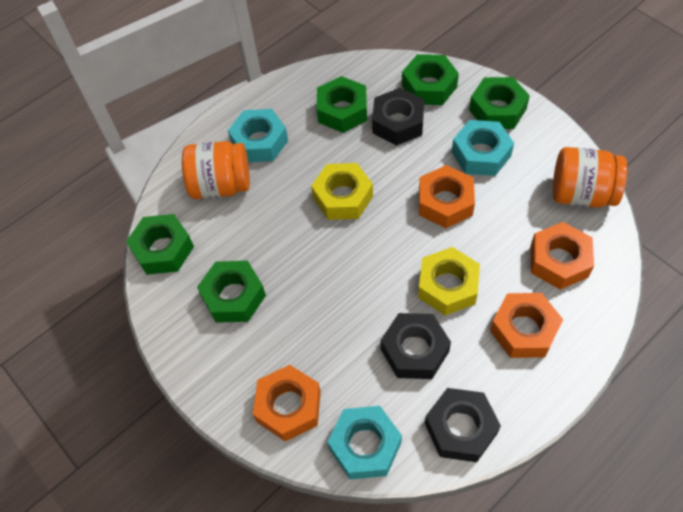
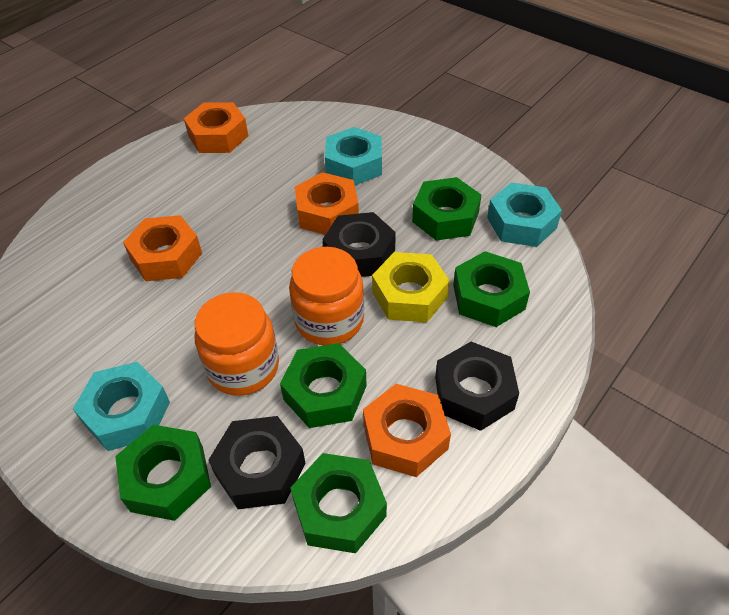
yellow nut: 2 -> 1

